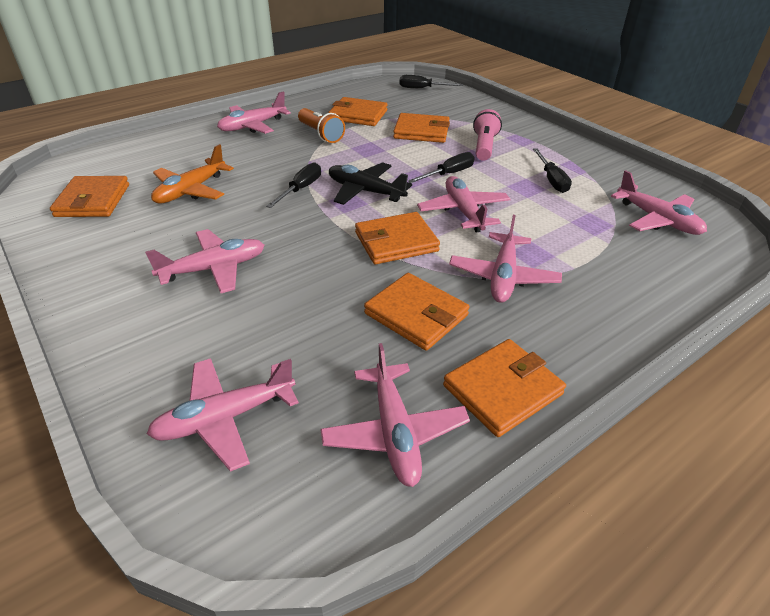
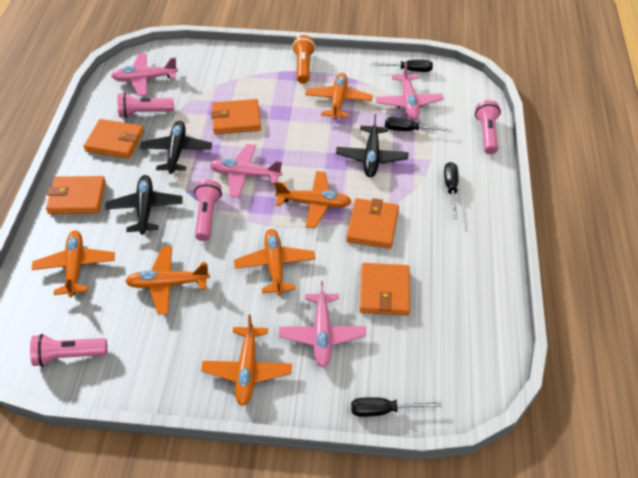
black plane: 1 -> 3
orange plane: 1 -> 6
orange wallet: 6 -> 5
pink flashlight: 1 -> 4
pink plane: 7 -> 4

